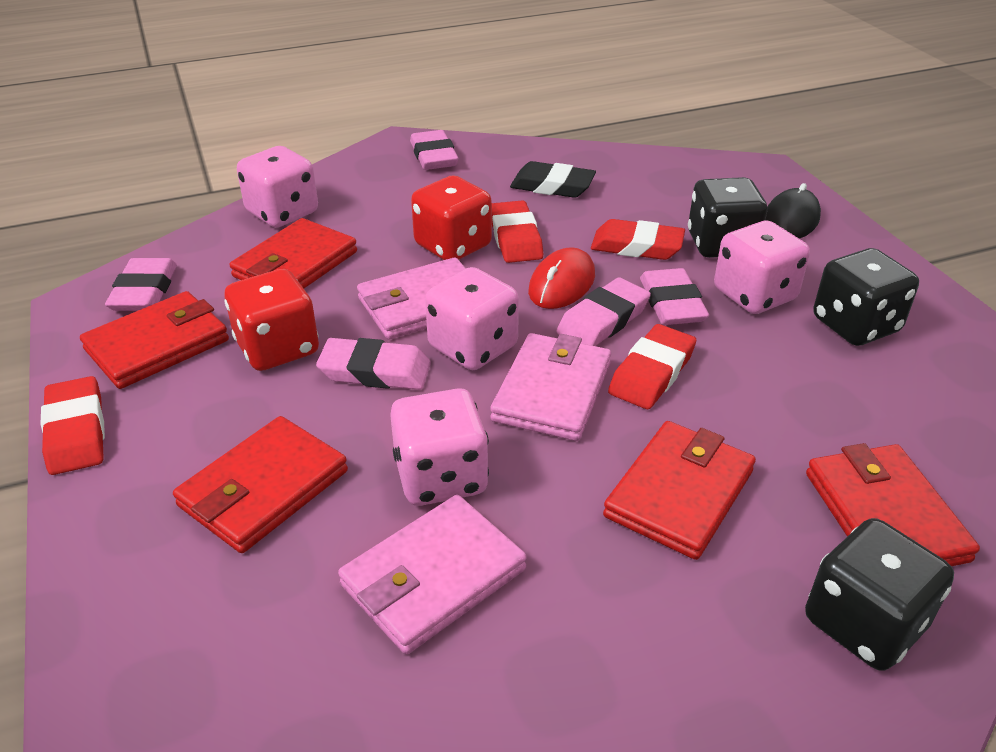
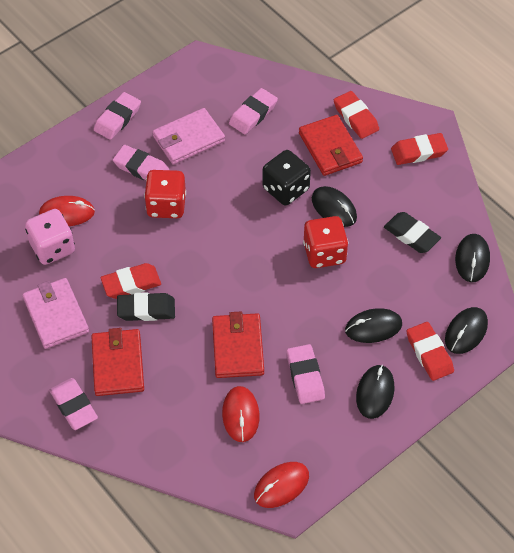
black dice: 3 -> 1
black eraser: 1 -> 2
black mouse: 1 -> 5
pink dice: 4 -> 1
pink wallet: 3 -> 2
red mouse: 1 -> 3
red wallet: 5 -> 3

